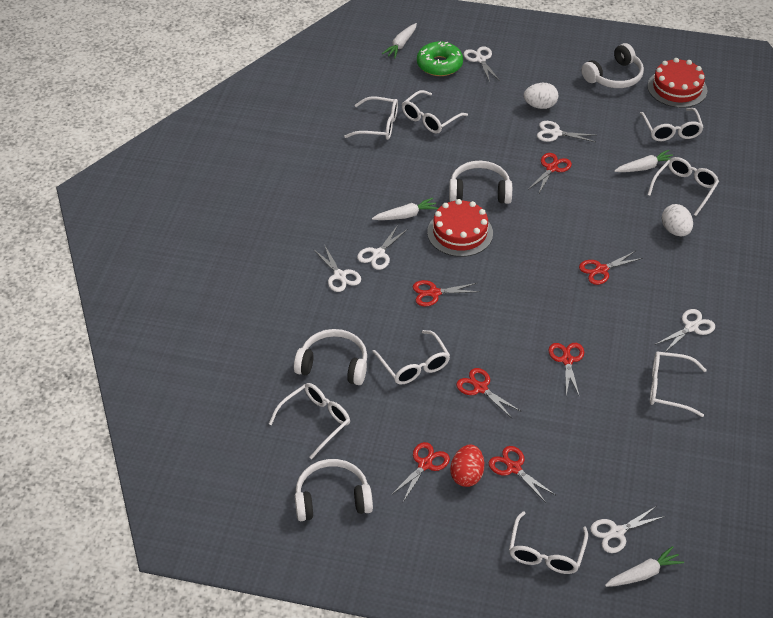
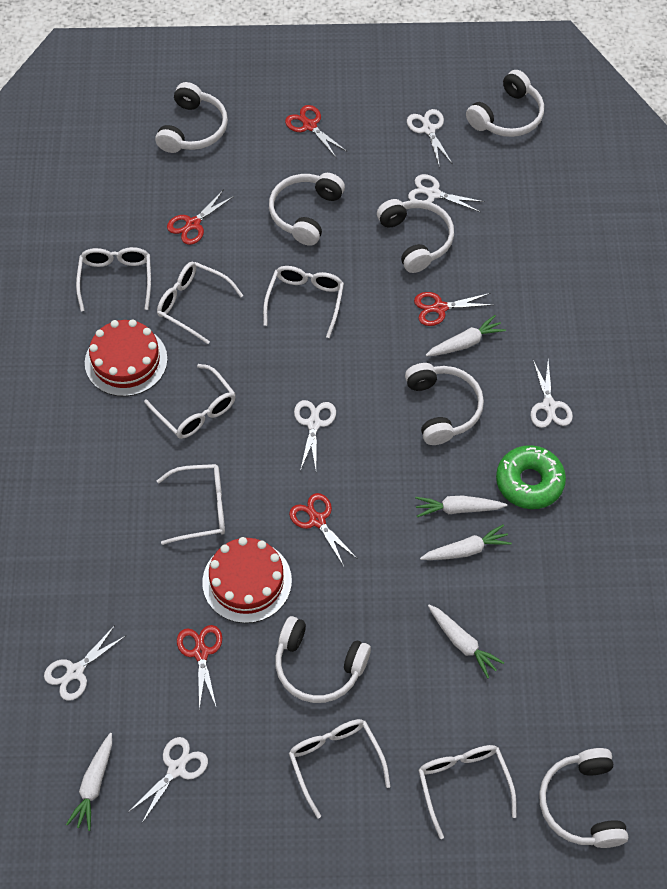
red egg: 1 -> 0
red scissors: 7 -> 5
white carrot: 4 -> 5
white egg: 2 -> 0
white glasses: 8 -> 7
white headphones: 4 -> 7

